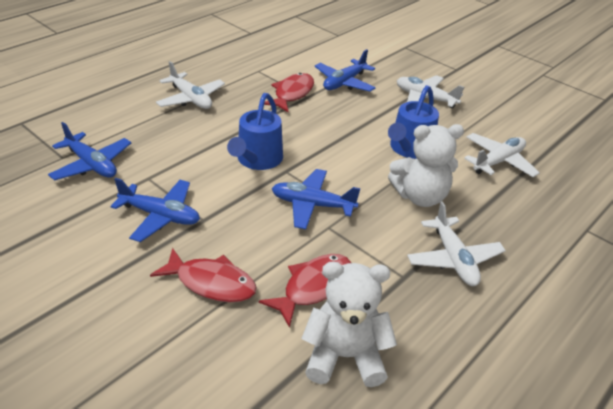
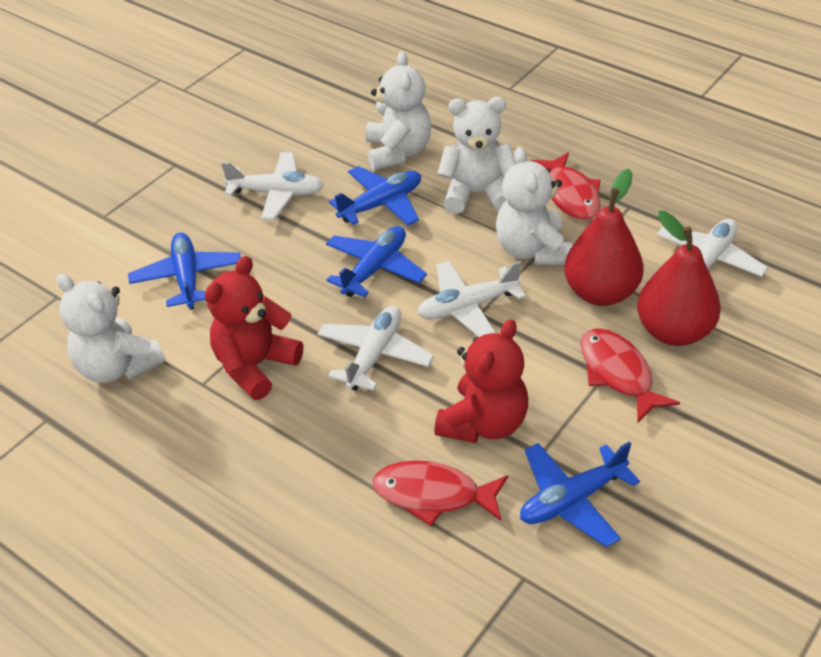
blue watering can: 2 -> 0
red pear: 0 -> 2
red teddy bear: 0 -> 2
white teddy bear: 2 -> 4

